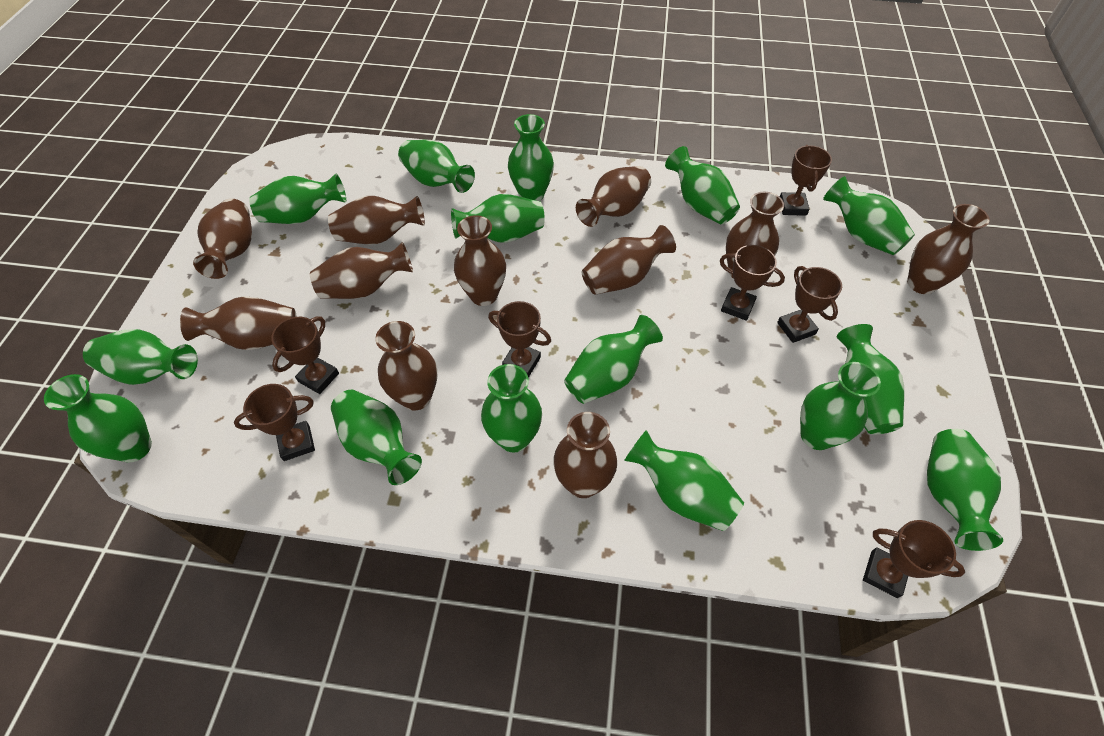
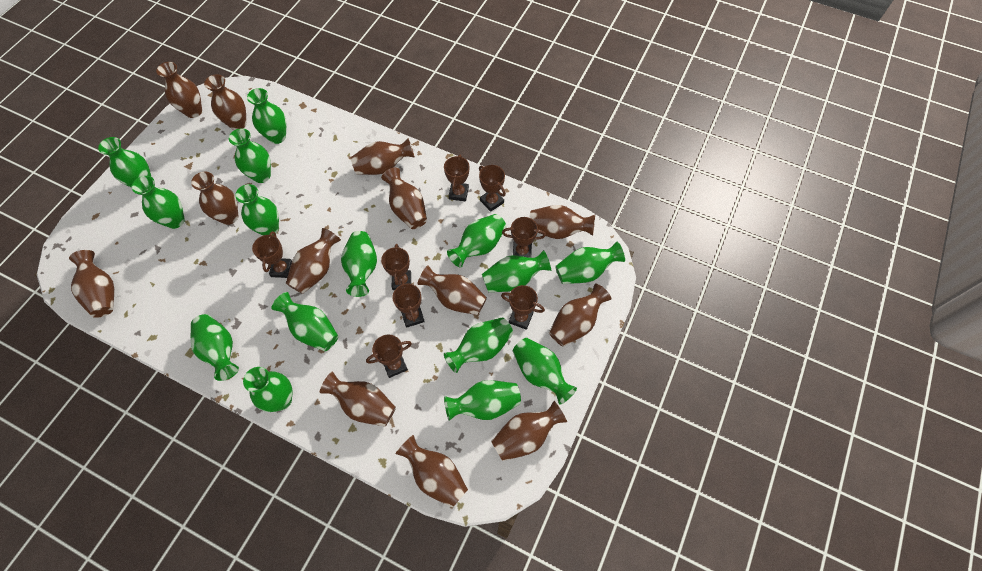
brown trophy: 7 -> 8
brown vase: 11 -> 13

